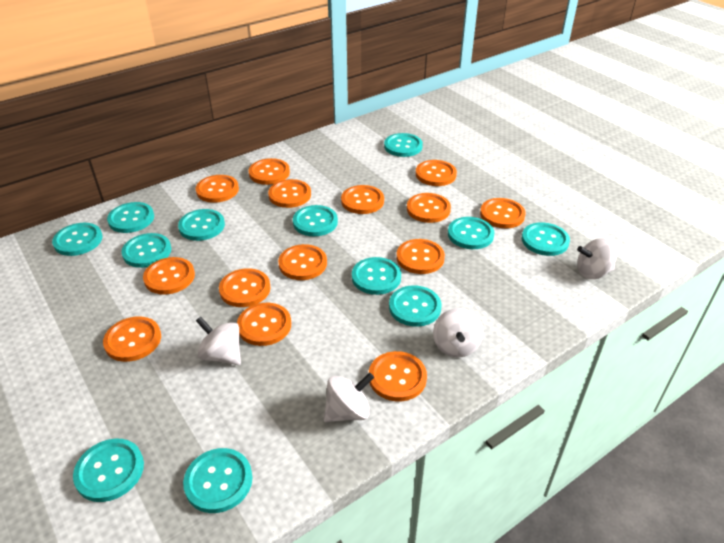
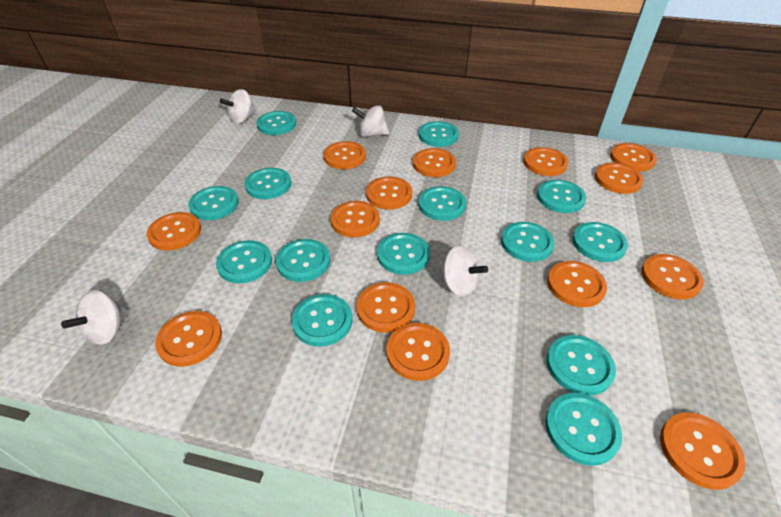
turquoise button: 12 -> 14

